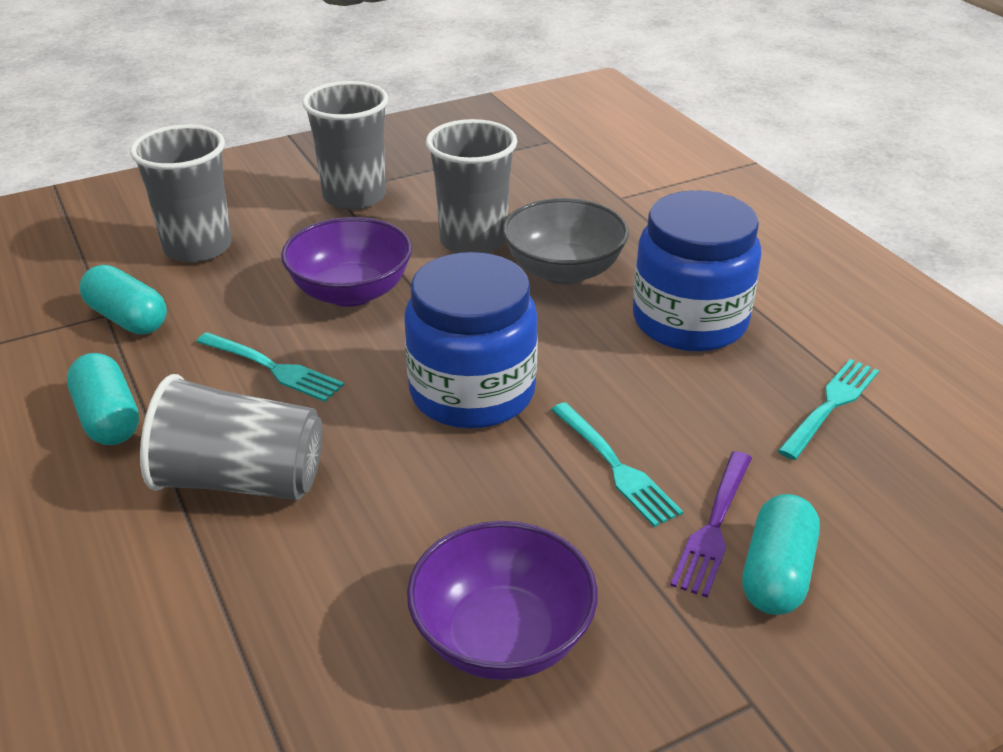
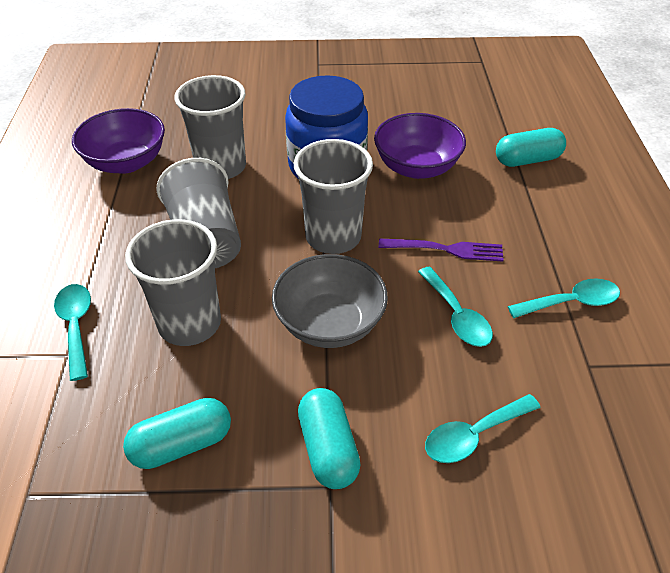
blue jar: 2 -> 1
turquoise fork: 3 -> 0
turquoise spoon: 0 -> 4

